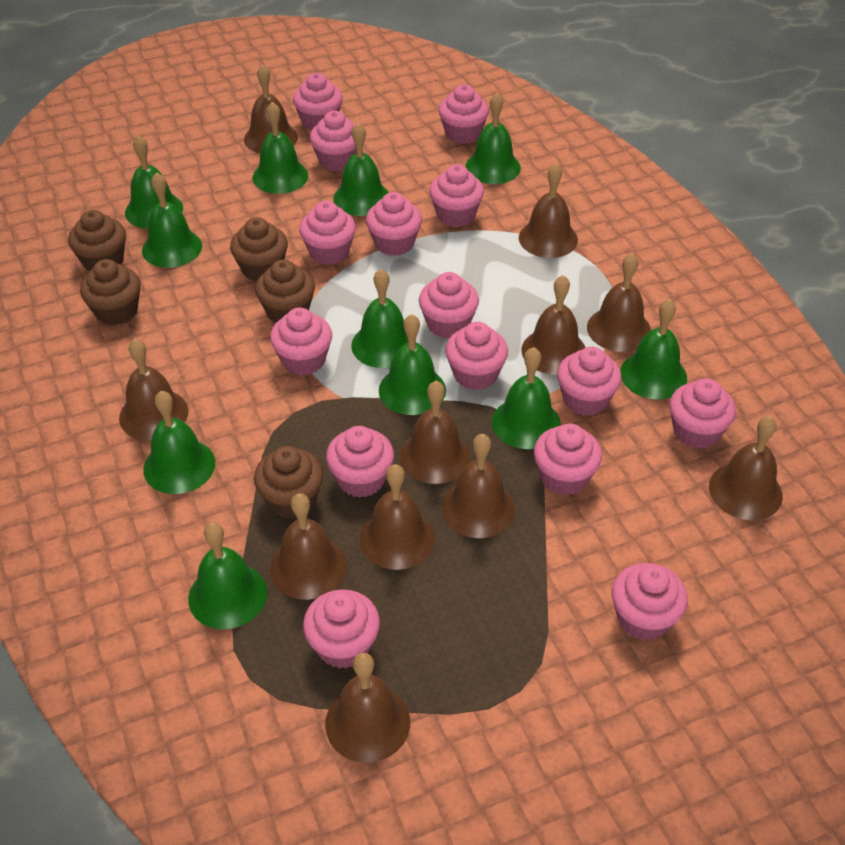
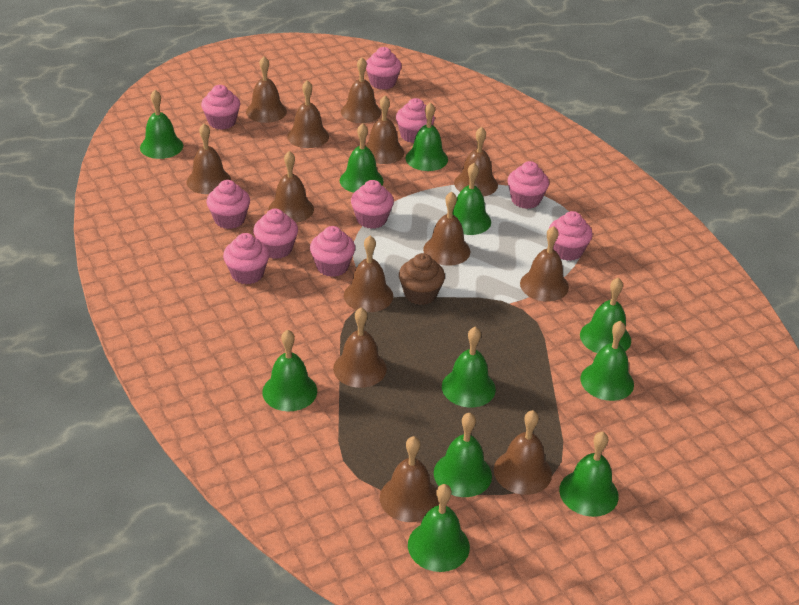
brown bell: 11 -> 13
brown cupcake: 5 -> 1
pink cupcake: 15 -> 10

